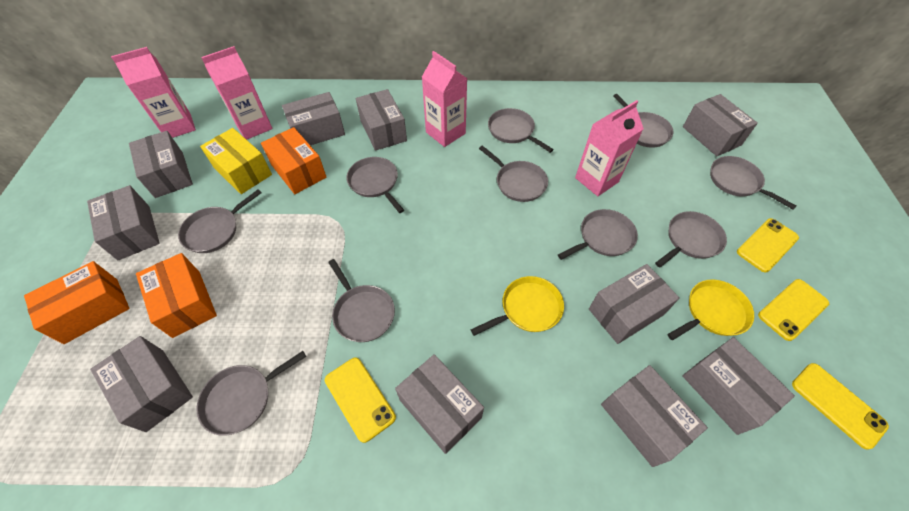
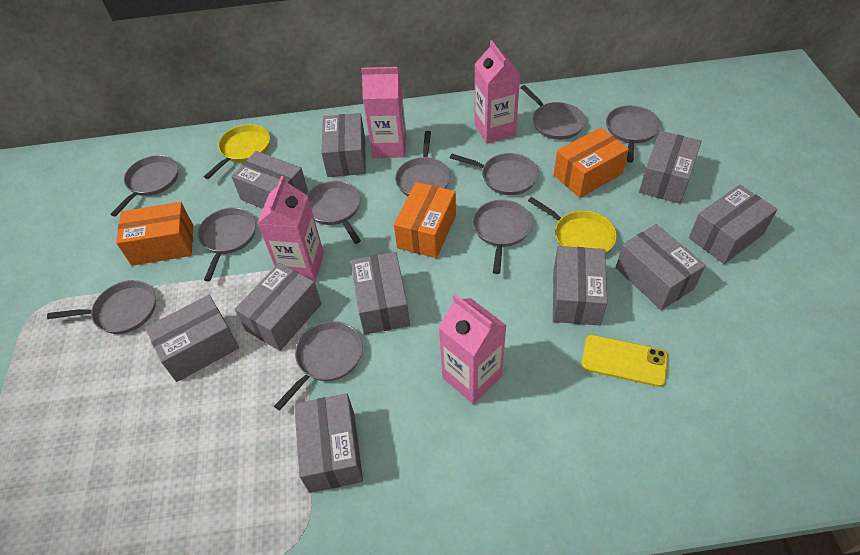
yellow box: 1 -> 0
yellow phone: 4 -> 1

